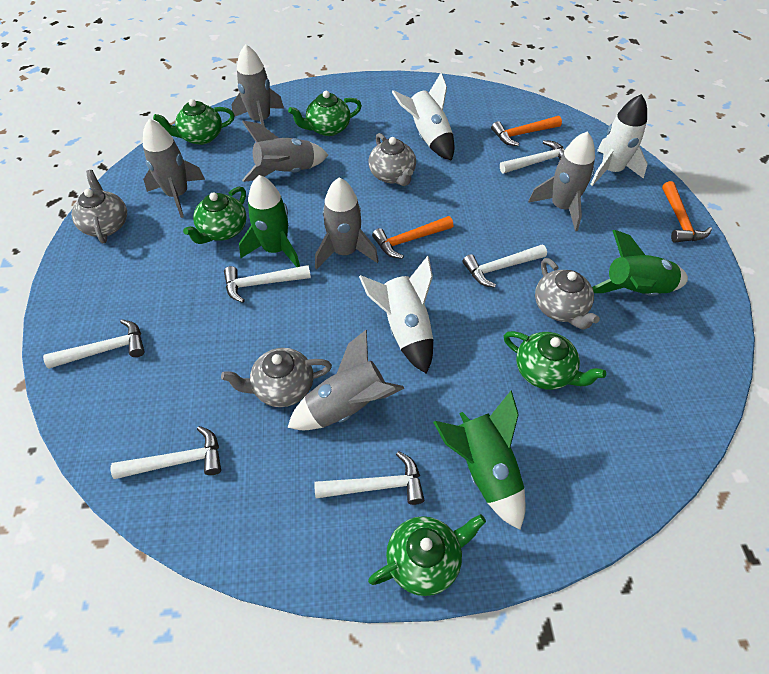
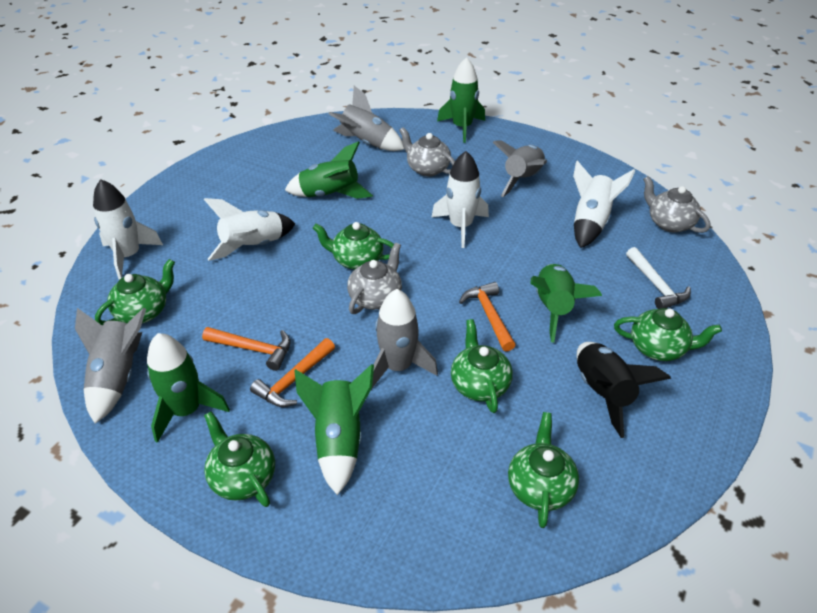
black rocket: 0 -> 1
green rocket: 3 -> 5
green teapot: 5 -> 6
grey rocket: 6 -> 4
grey teapot: 4 -> 3
white hammer: 6 -> 1
white rocket: 3 -> 4

